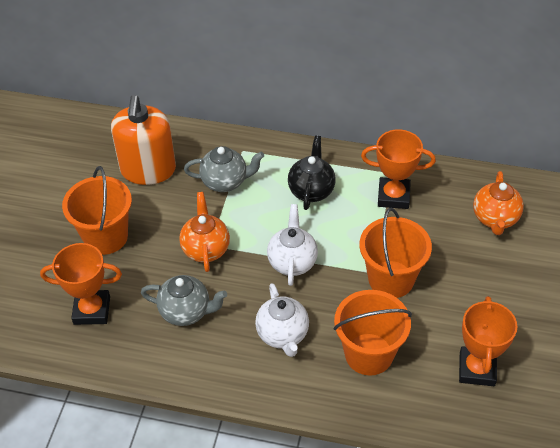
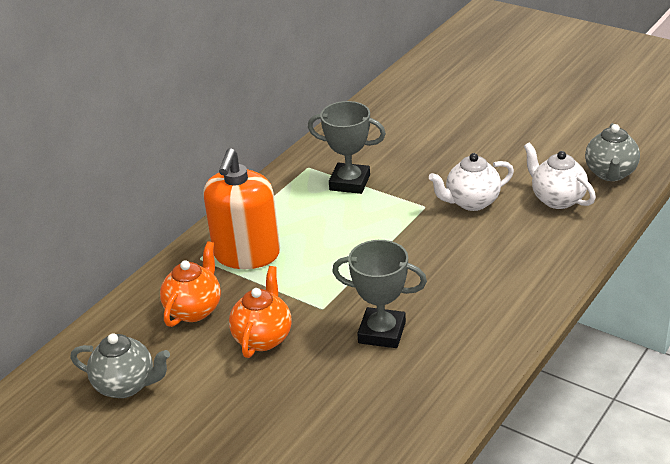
black teapot: 1 -> 0
grey trophy: 0 -> 2
orange bucket: 3 -> 0
orange trophy: 3 -> 0

